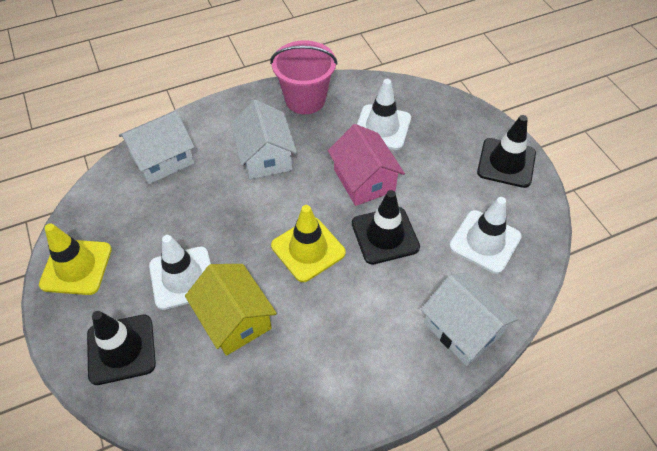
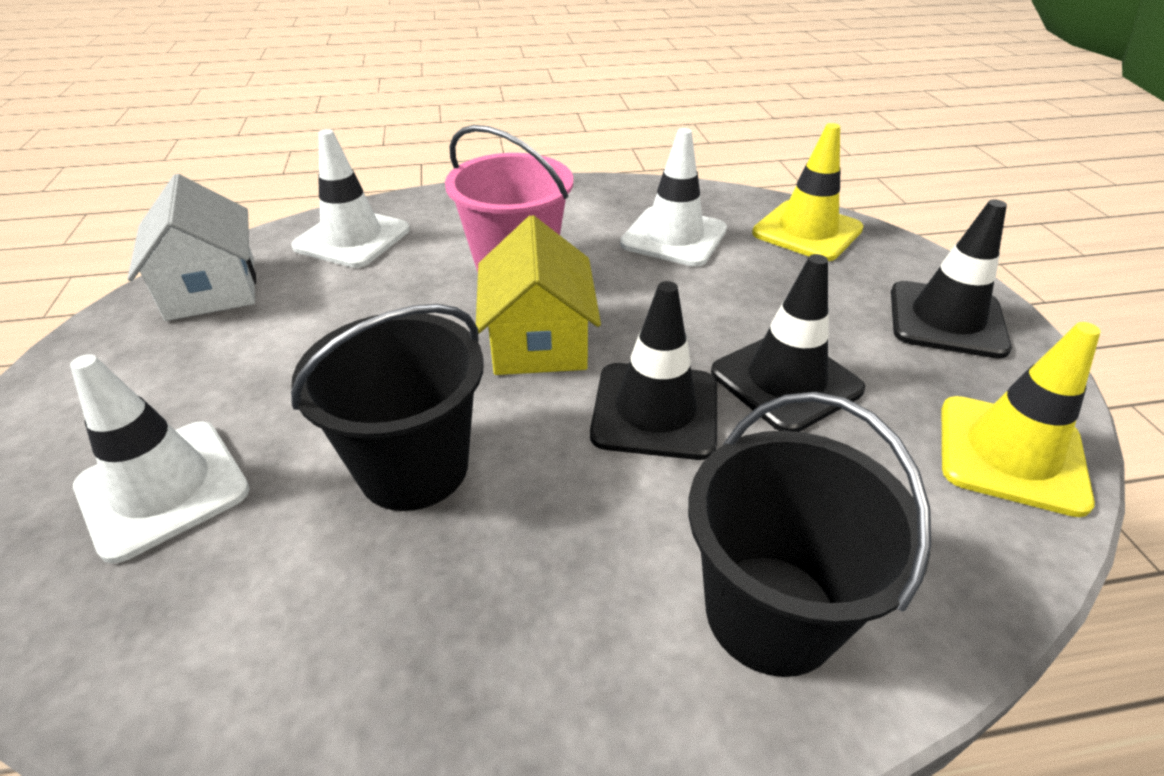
black bucket: 0 -> 2
pink house: 1 -> 0
white house: 3 -> 1

